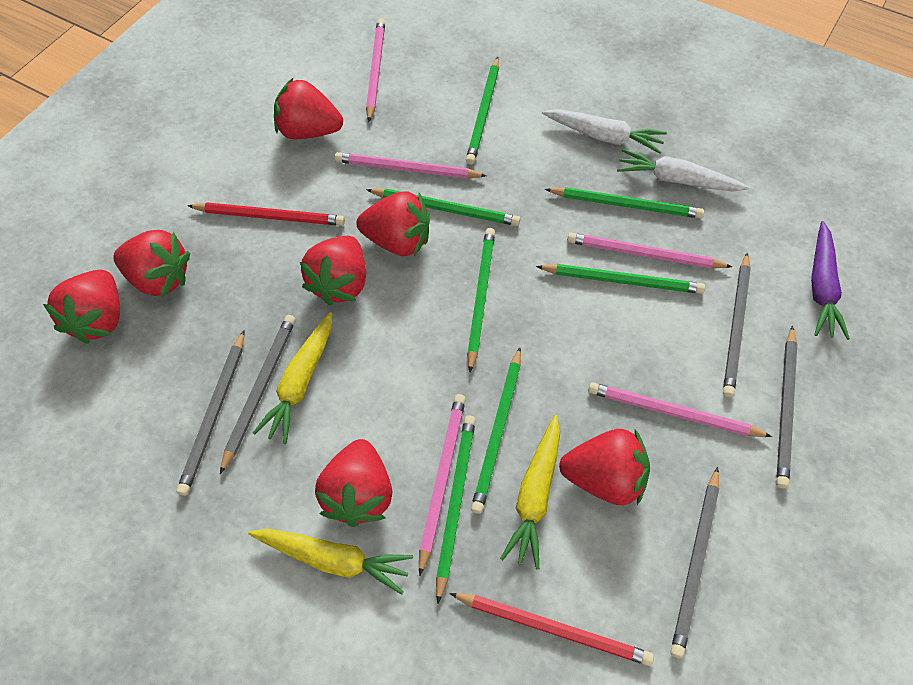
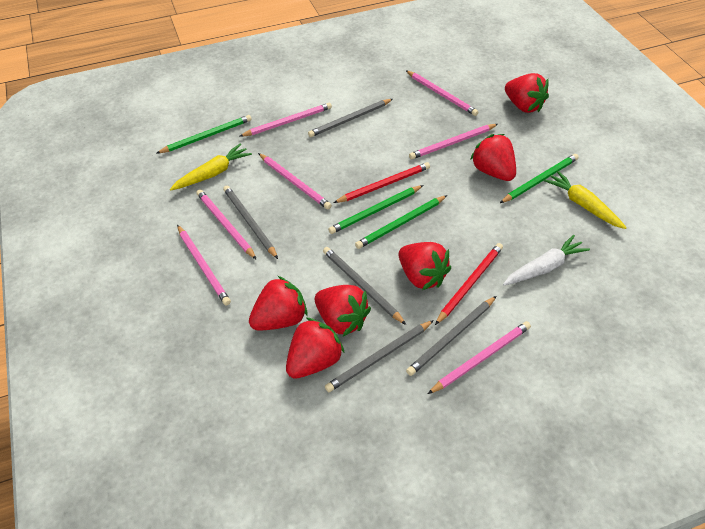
green pencil: 7 -> 4
pink pencil: 5 -> 7
purple carrot: 1 -> 0
red strawberry: 7 -> 6
white carrot: 2 -> 1
yellow carrot: 3 -> 2

